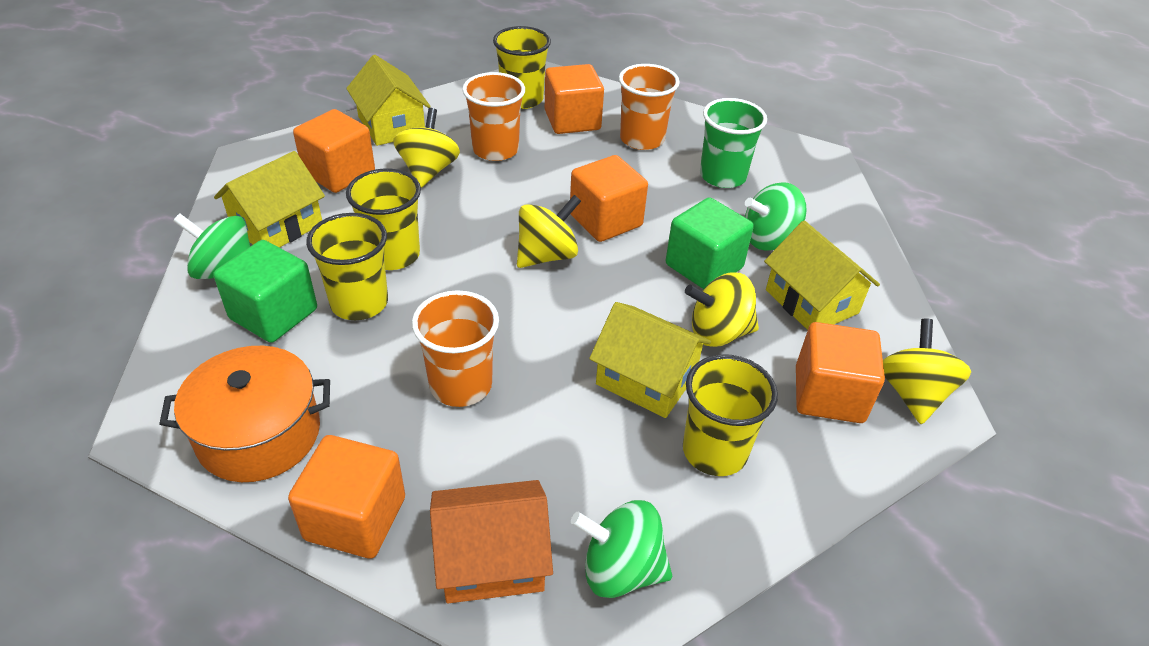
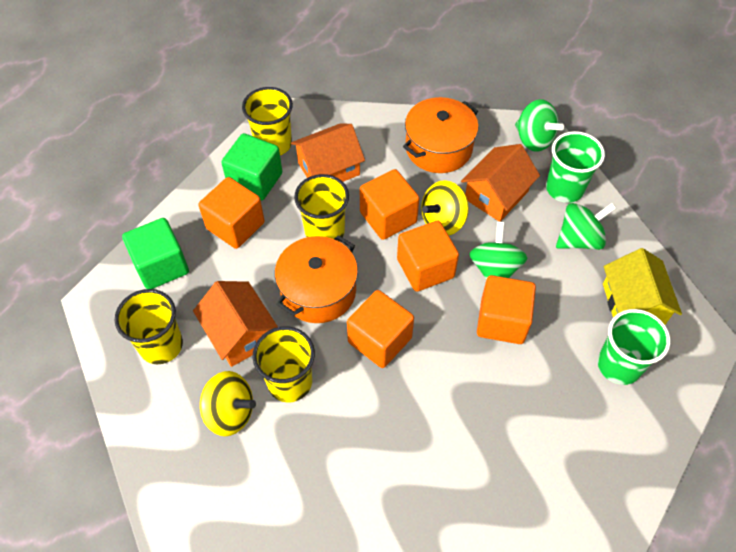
green cup: 1 -> 2
orange cup: 3 -> 0
orange house: 1 -> 3
orange pot: 1 -> 2
yellow house: 4 -> 1
yellow spinning top: 4 -> 2

